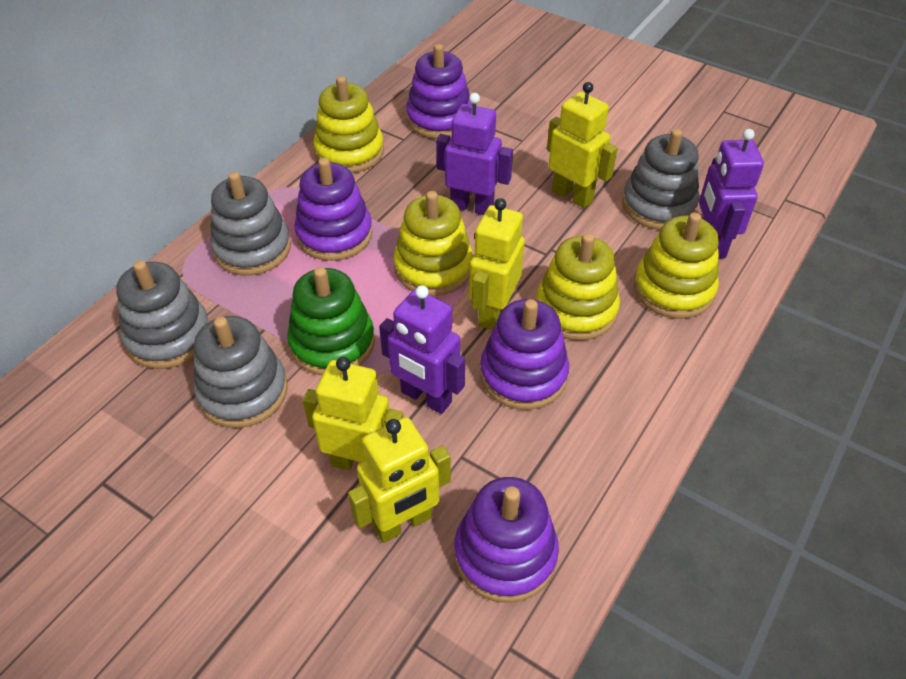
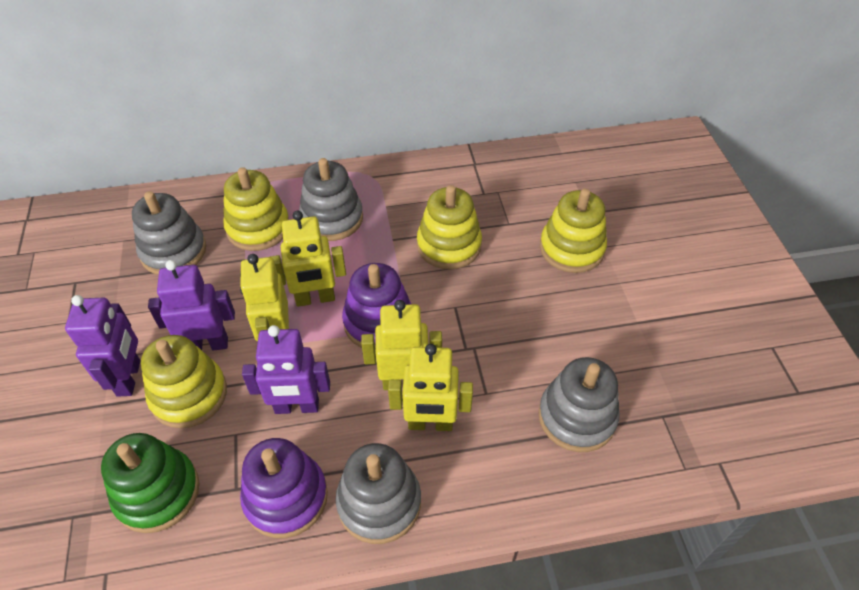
purple stacking toy: 4 -> 2

